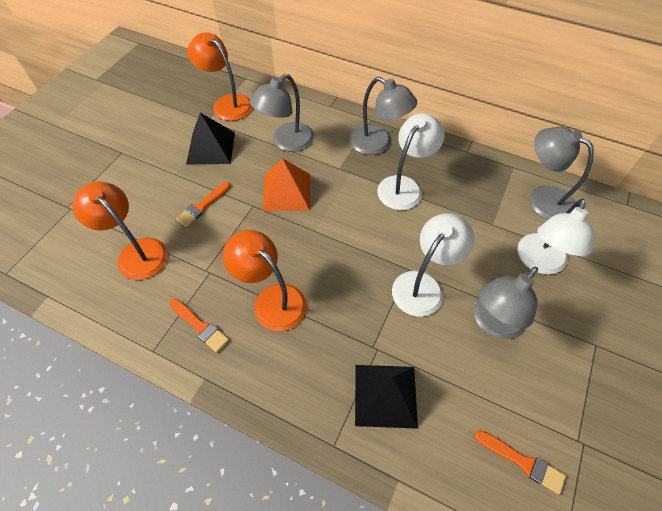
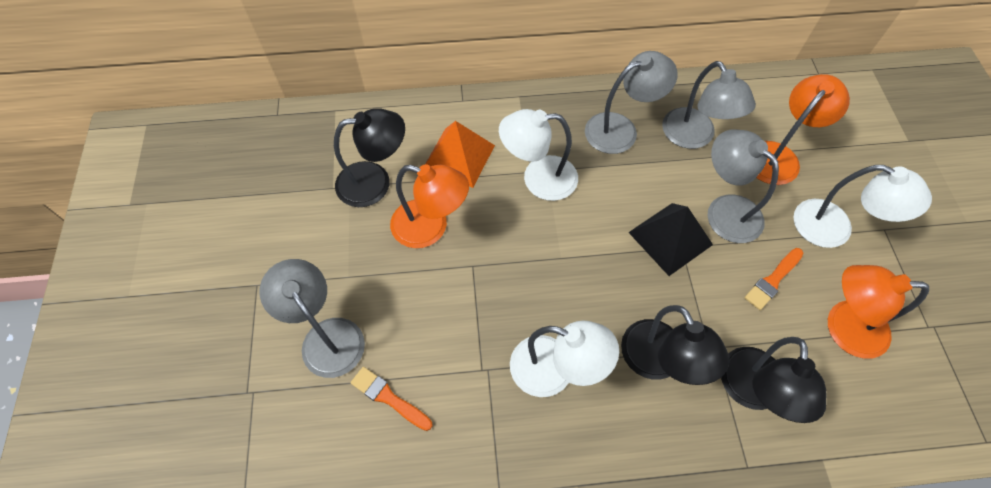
black lamp: 0 -> 3
black pyramid: 2 -> 1
orange brush: 3 -> 2

